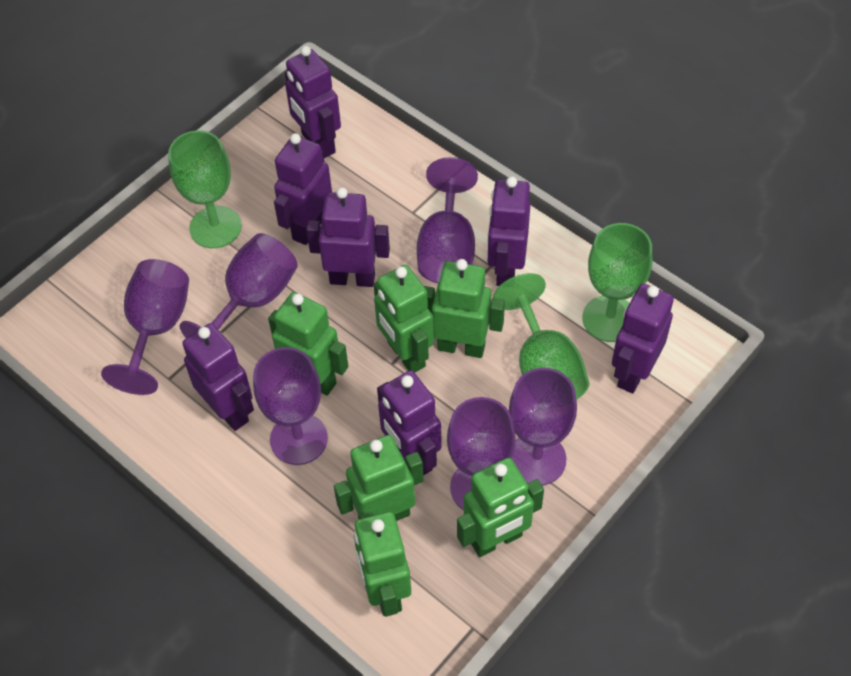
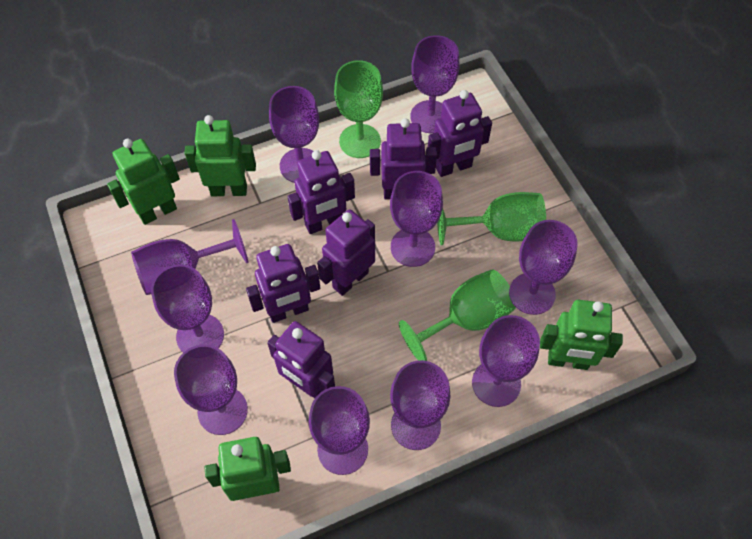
green robot: 6 -> 4
purple goblet: 6 -> 10
purple robot: 7 -> 6

